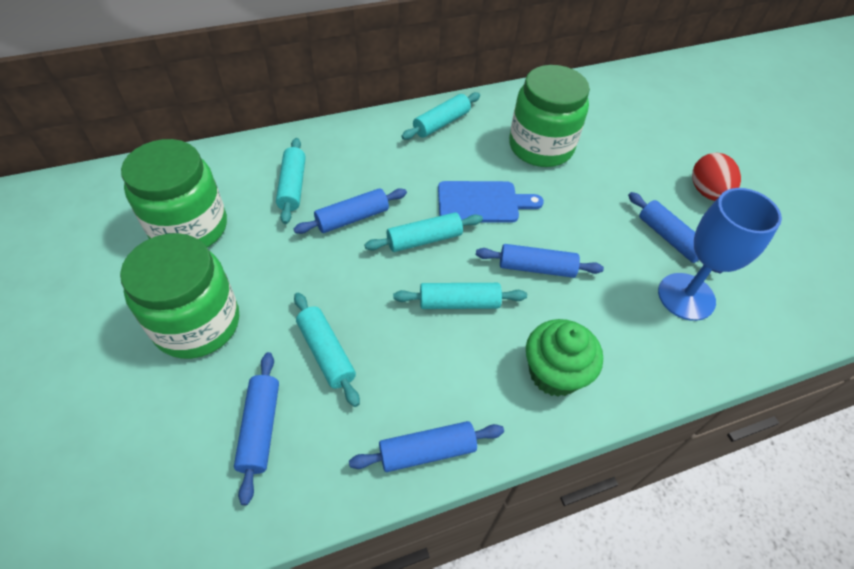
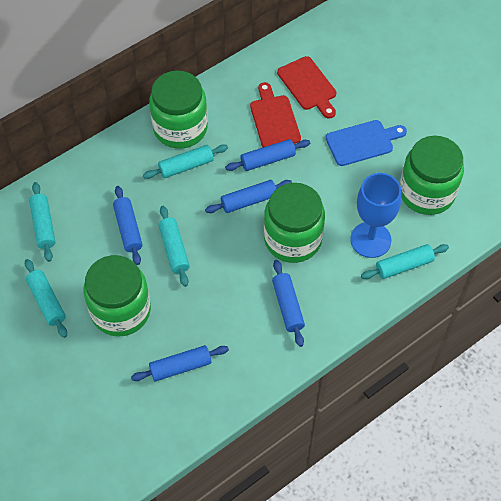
green cupcake: 1 -> 0
green jar: 3 -> 4
red cutting board: 0 -> 2
red egg: 1 -> 0

